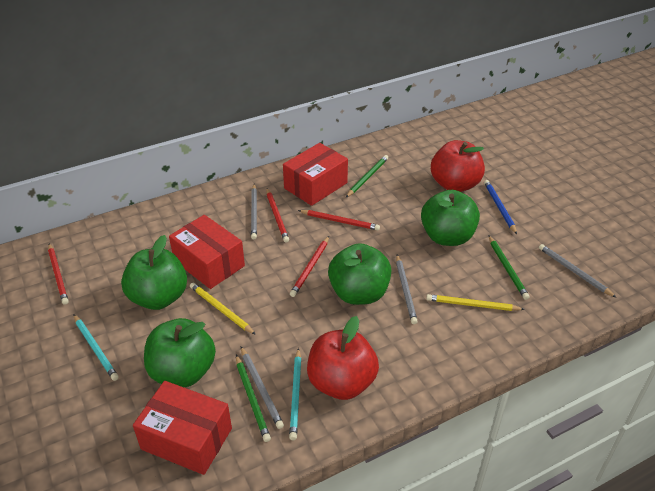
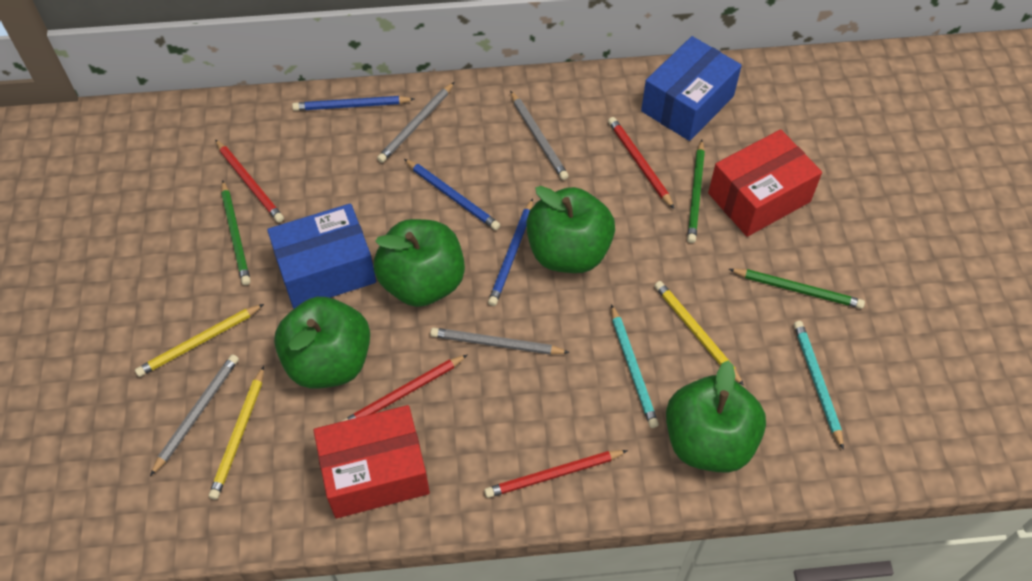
blue box: 0 -> 2
blue pencil: 1 -> 3
red apple: 2 -> 0
red box: 3 -> 2
yellow pencil: 2 -> 3

